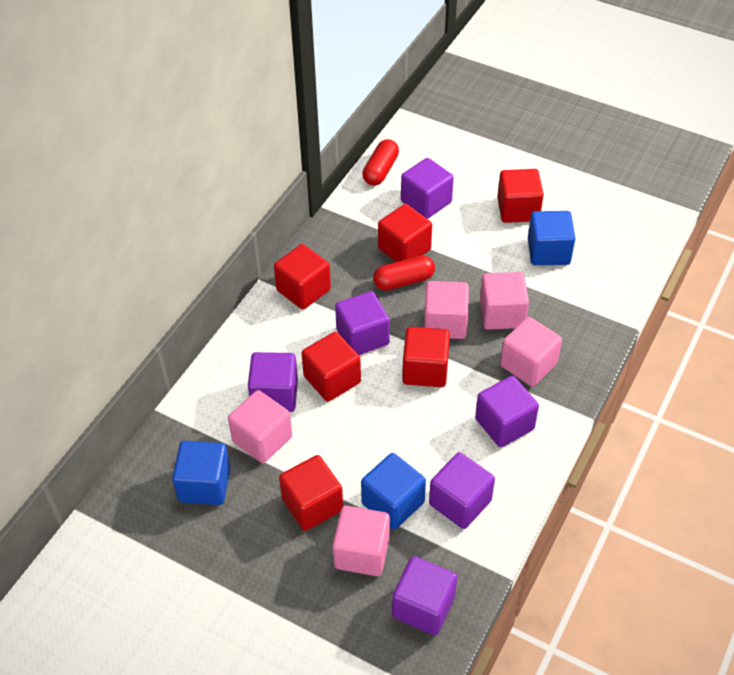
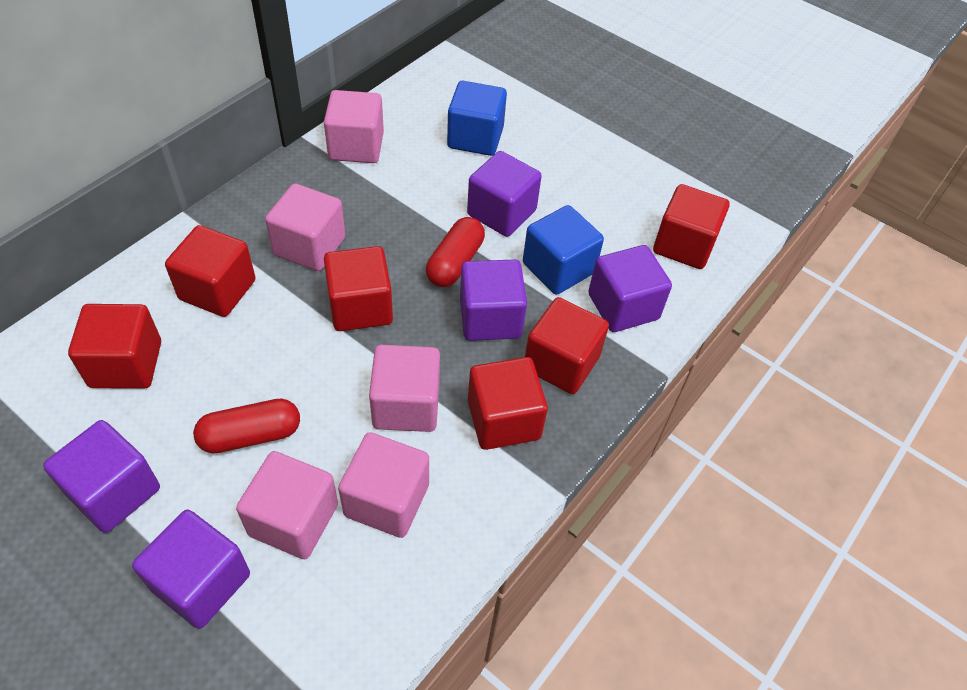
blue cube: 3 -> 2
purple cube: 6 -> 5

